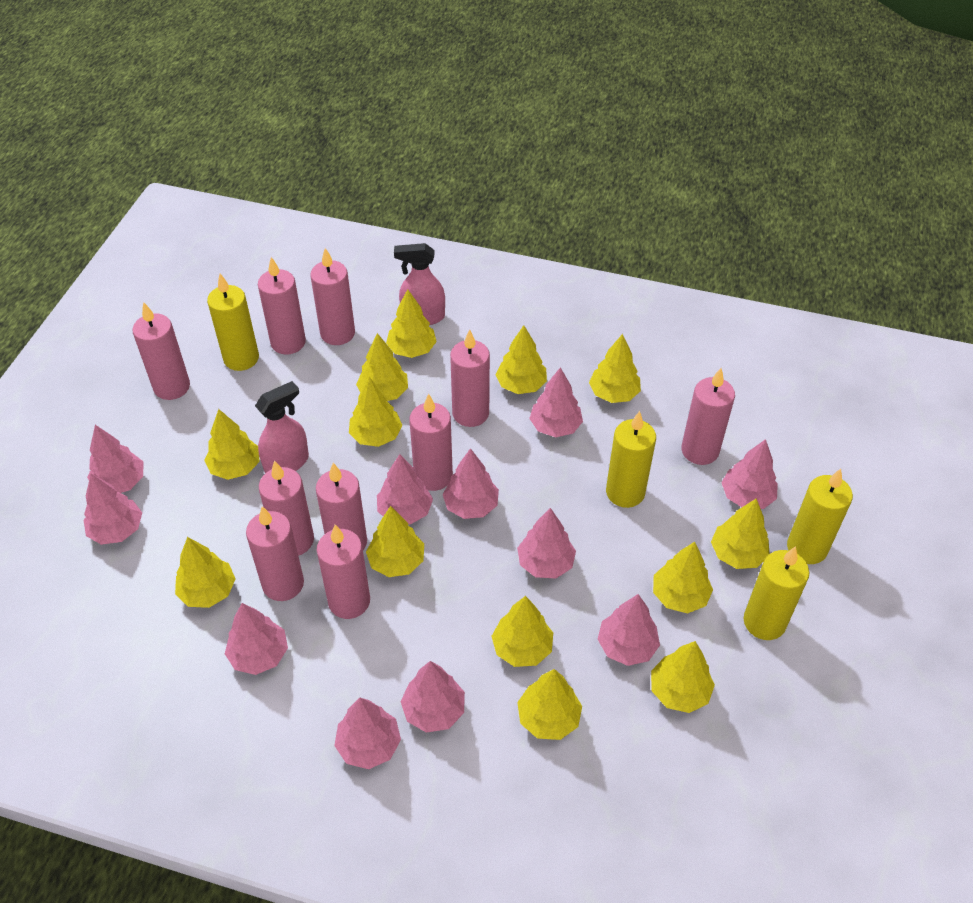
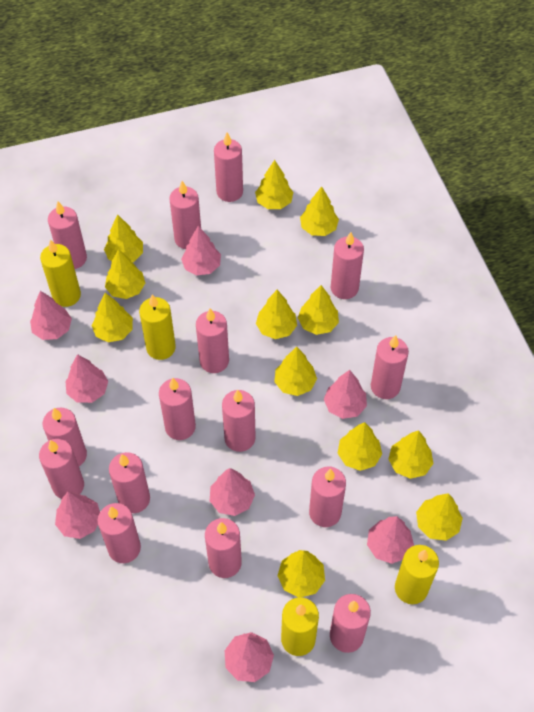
pink candle: 10 -> 15
pink spray bottle: 2 -> 0
pink tree: 11 -> 8
yellow tree: 13 -> 12

